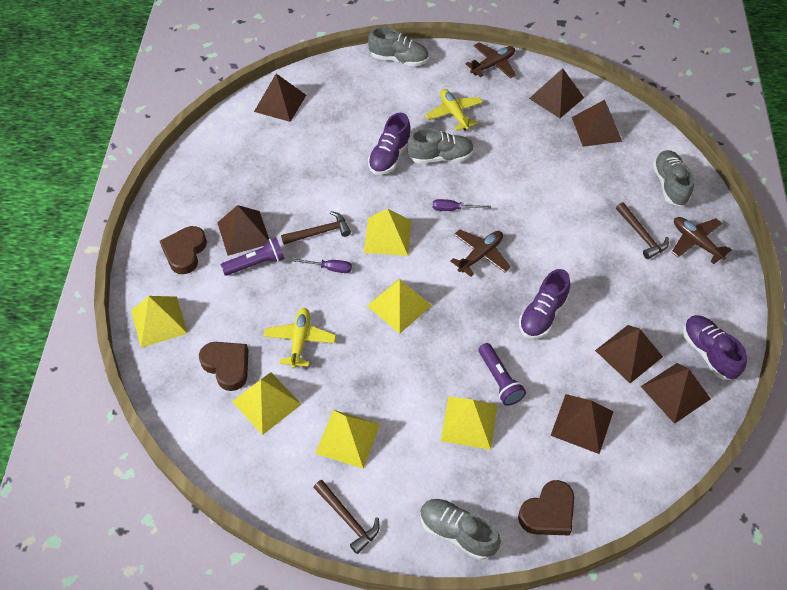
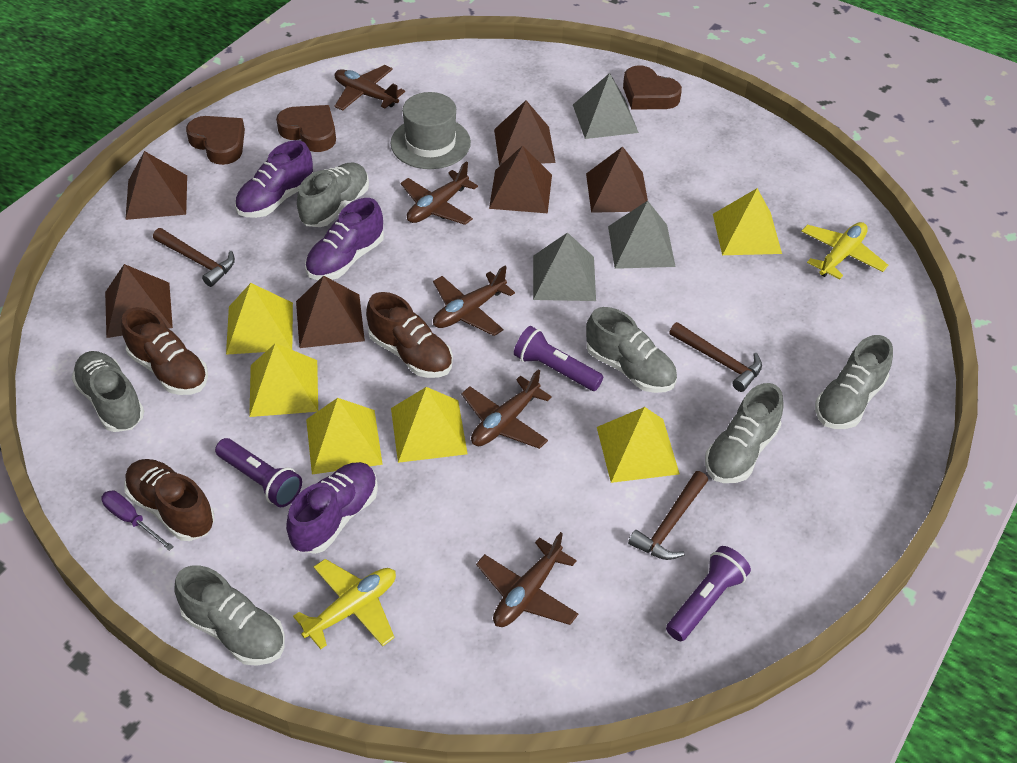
brown plane: 3 -> 5
brown pyramid: 7 -> 6
brown shoe: 0 -> 3
grey hat: 0 -> 1
grey pyramid: 0 -> 3
grey shoe: 4 -> 6
purple flashlight: 2 -> 3
purple screwdriver: 2 -> 1

